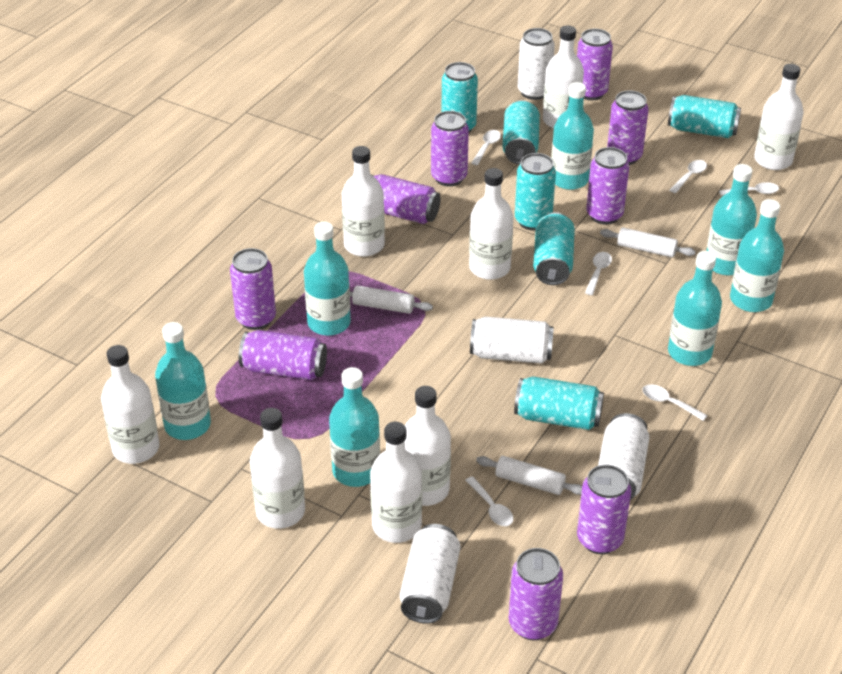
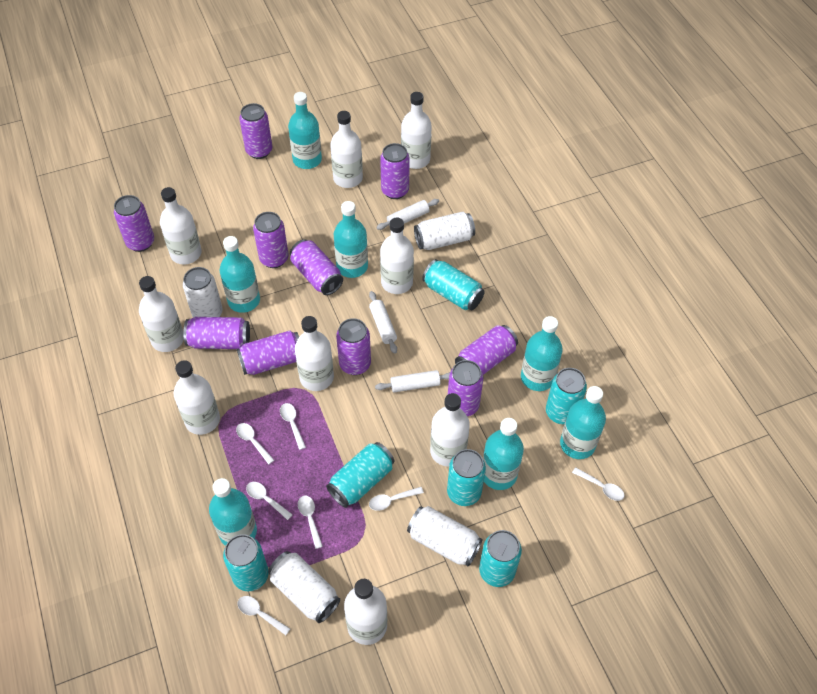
purple can: 9 -> 10
white bottle: 8 -> 9
white spoon: 6 -> 7

